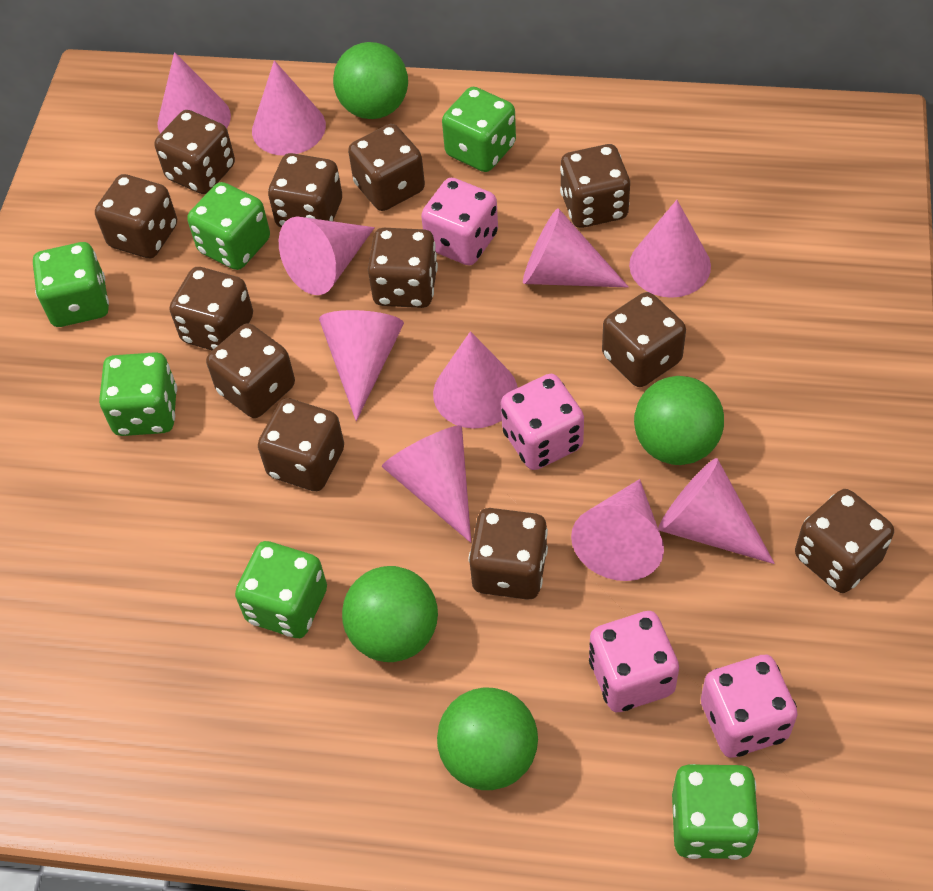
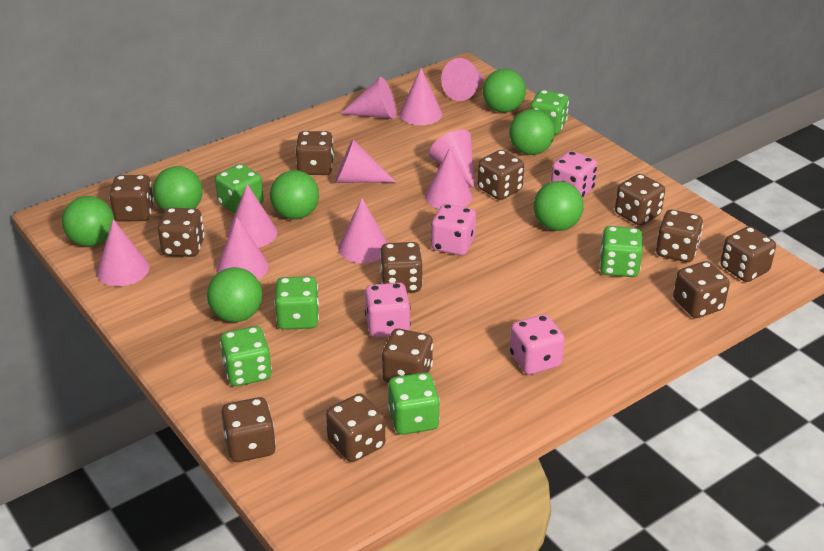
green ball: 4 -> 7

